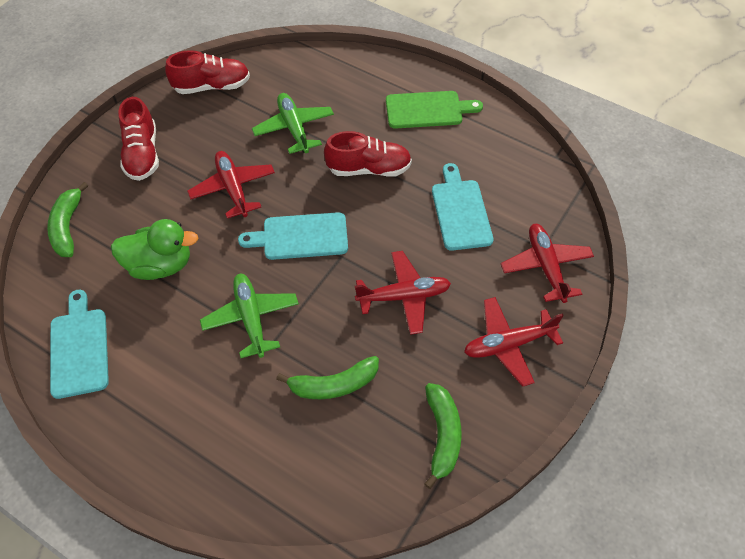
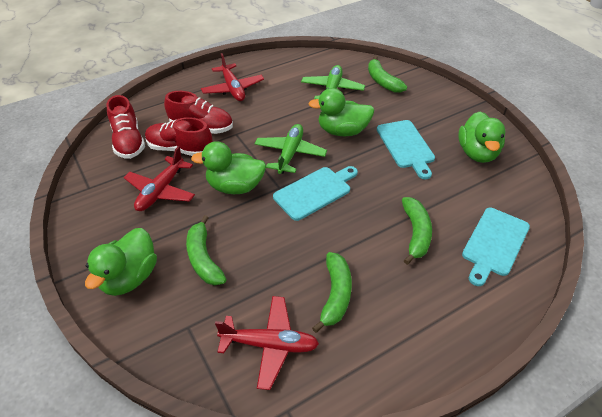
green banana: 3 -> 4
green cutting board: 1 -> 0
green duck: 1 -> 4
red plane: 4 -> 3

